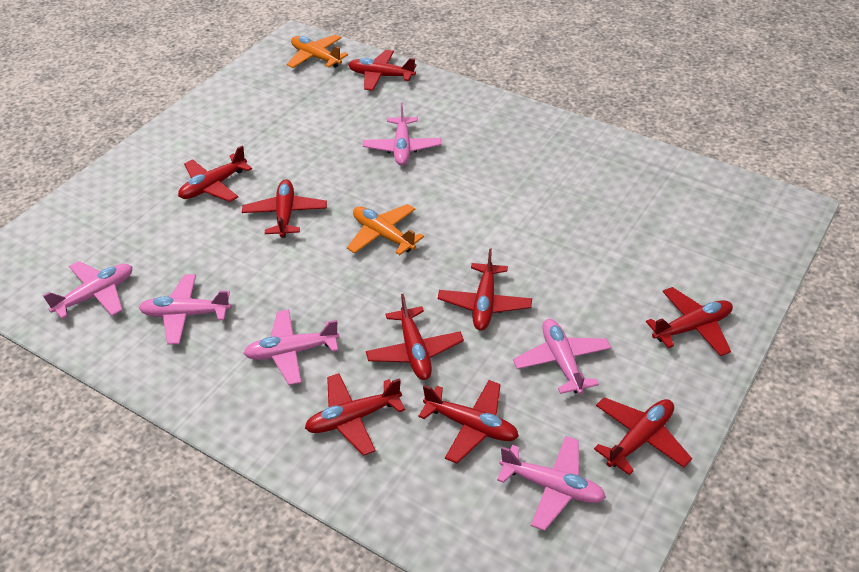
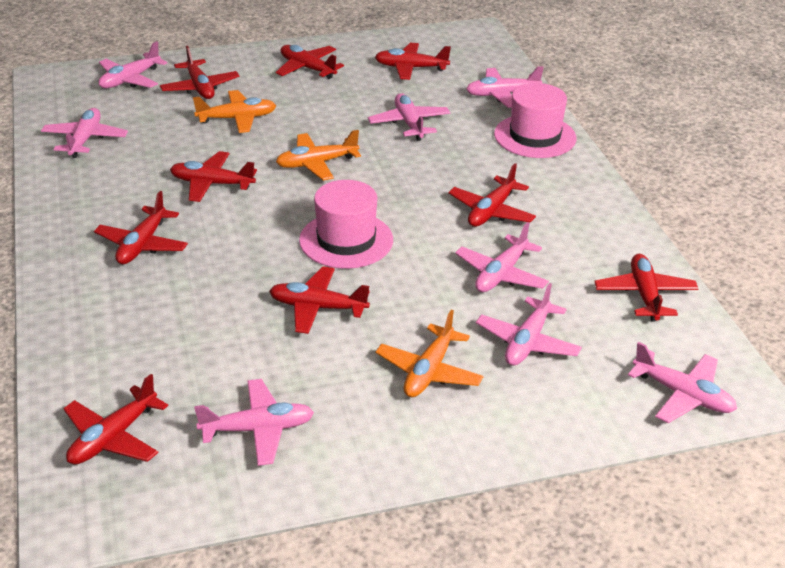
orange plane: 2 -> 3
pink hat: 0 -> 2
pink plane: 6 -> 8

